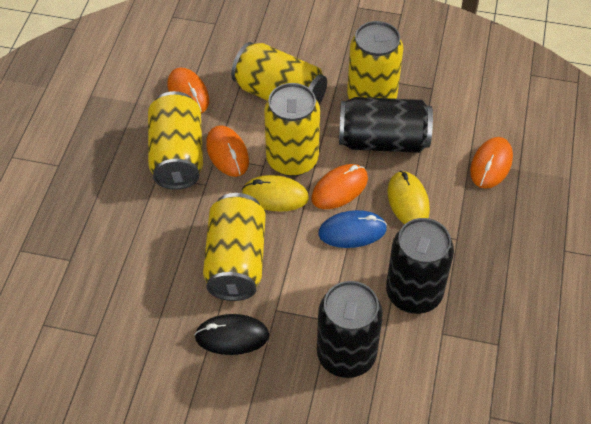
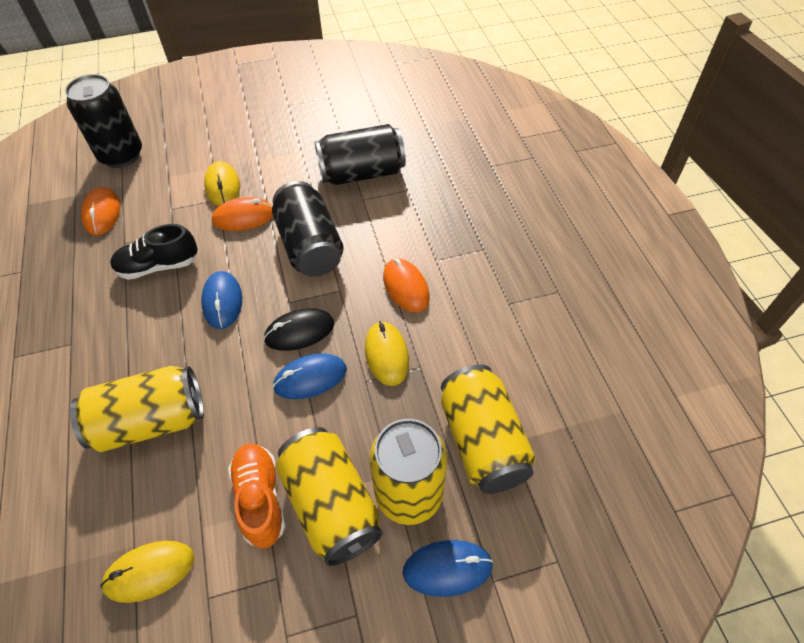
black shoe: 0 -> 1
blue mouse: 1 -> 3
orange mouse: 4 -> 3
orange shoe: 0 -> 1
yellow can: 5 -> 4
yellow mouse: 2 -> 3

